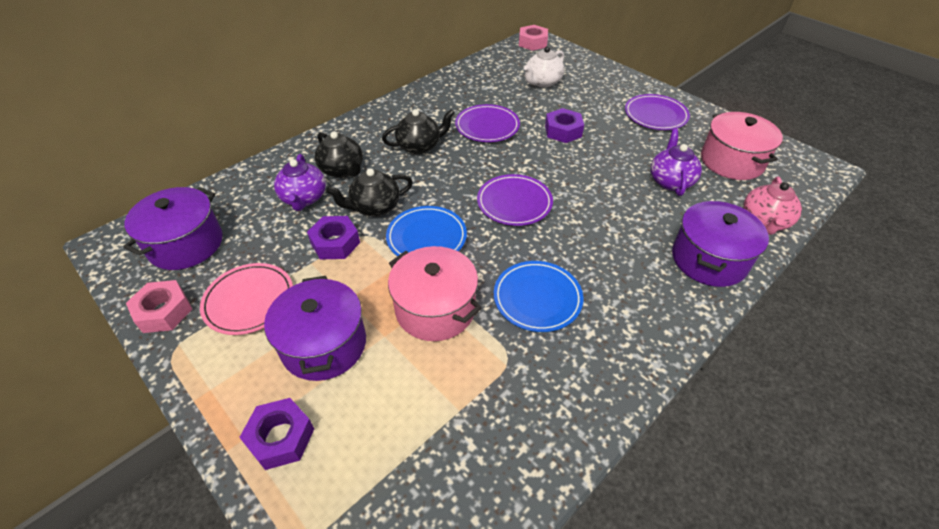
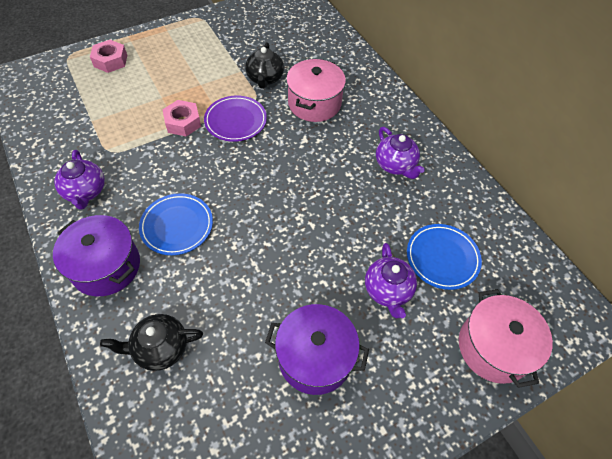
black teapot: 3 -> 2
pink plate: 1 -> 0
pink teapot: 1 -> 0
purple nut: 3 -> 0
purple plate: 3 -> 1
purple pot: 3 -> 2
purple teapot: 2 -> 3
white teapot: 1 -> 0

